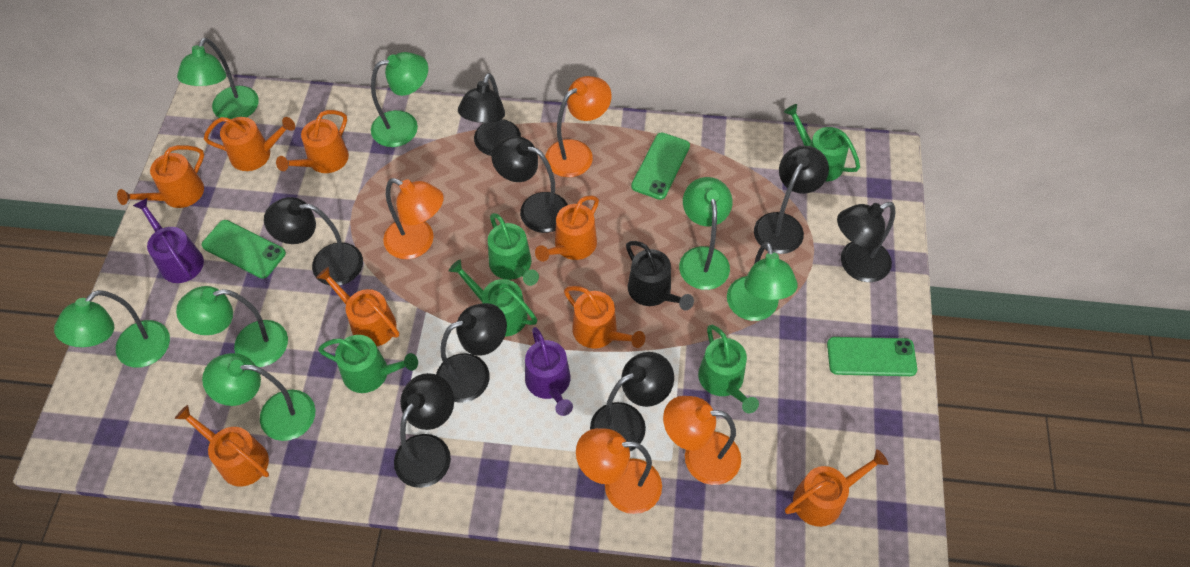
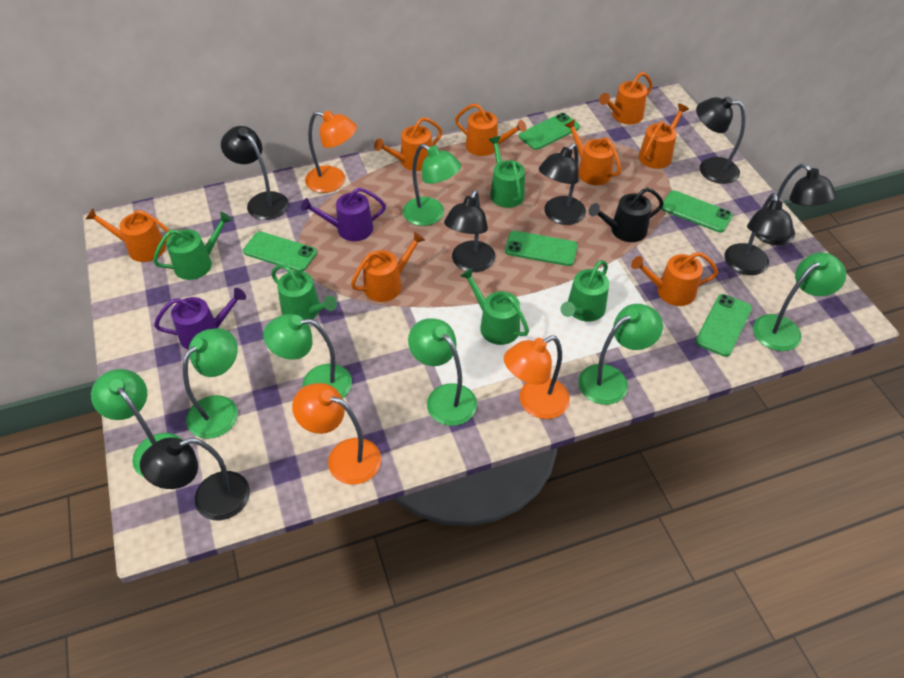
black lamp: 8 -> 7
green phone: 3 -> 5
orange lamp: 4 -> 3

